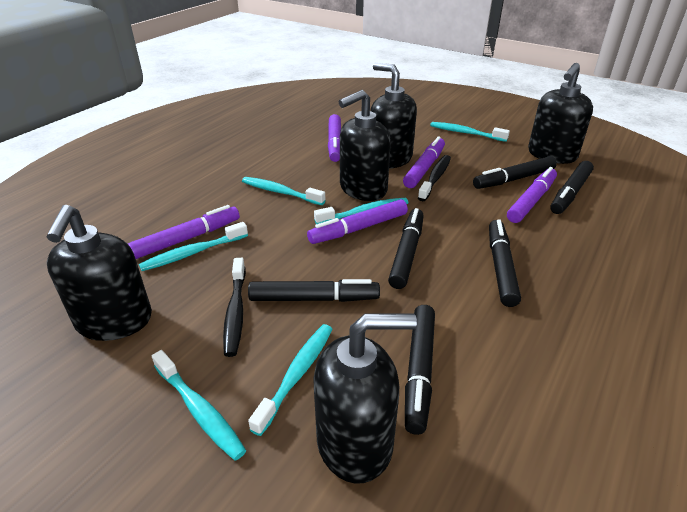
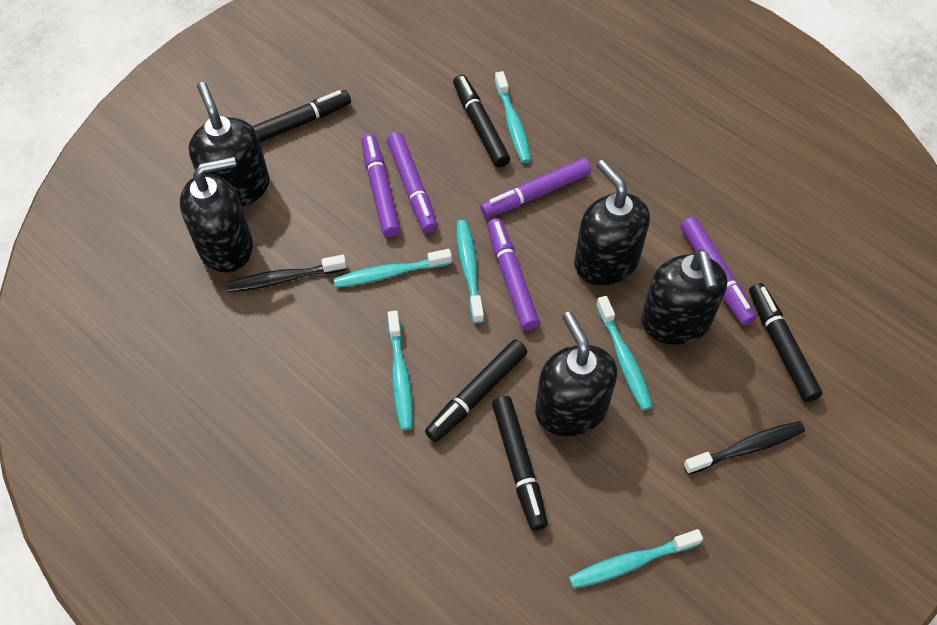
black marker: 6 -> 5

